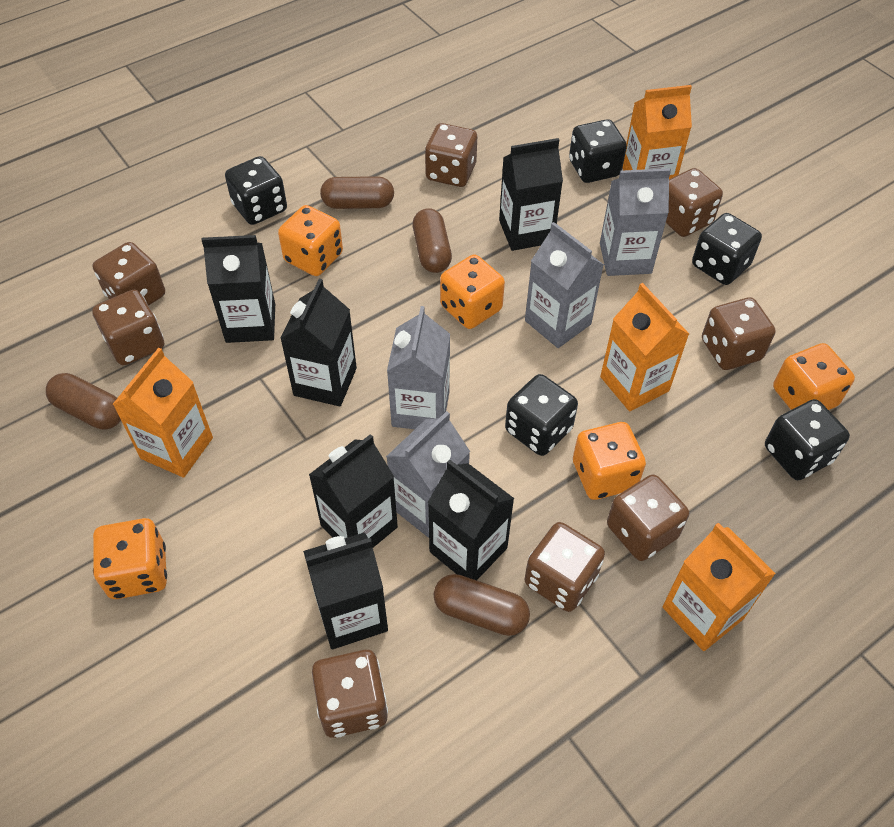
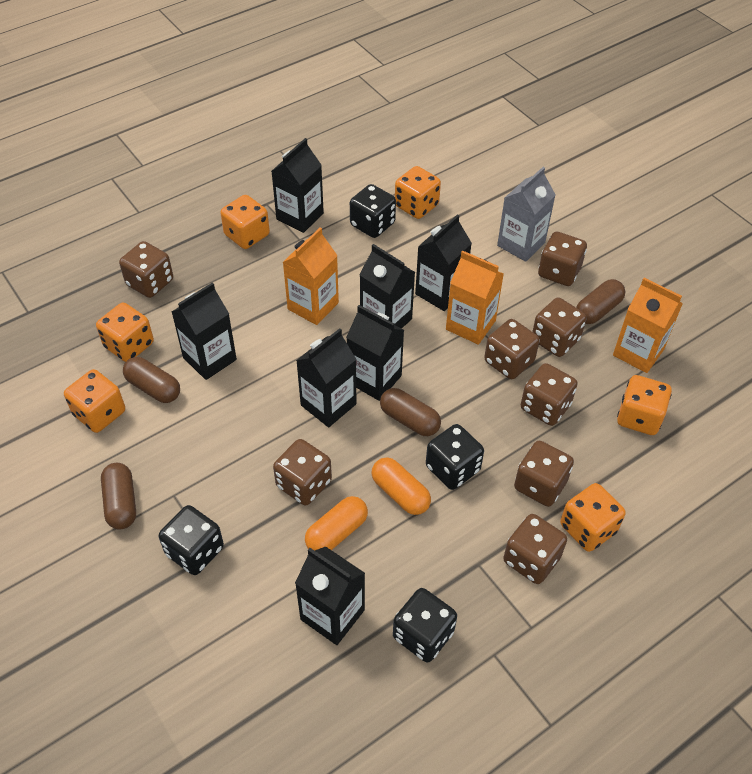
black carton: 6 -> 7
black dice: 5 -> 4
grey carton: 4 -> 1
orange capsule: 0 -> 2
orange carton: 4 -> 3
orange dice: 5 -> 6

